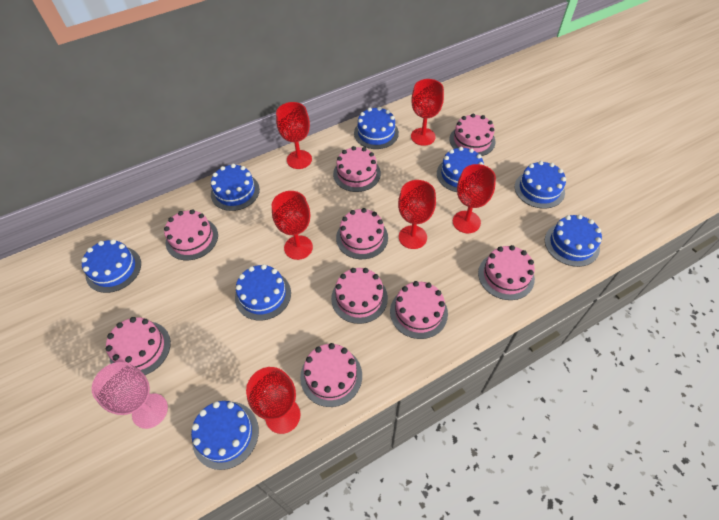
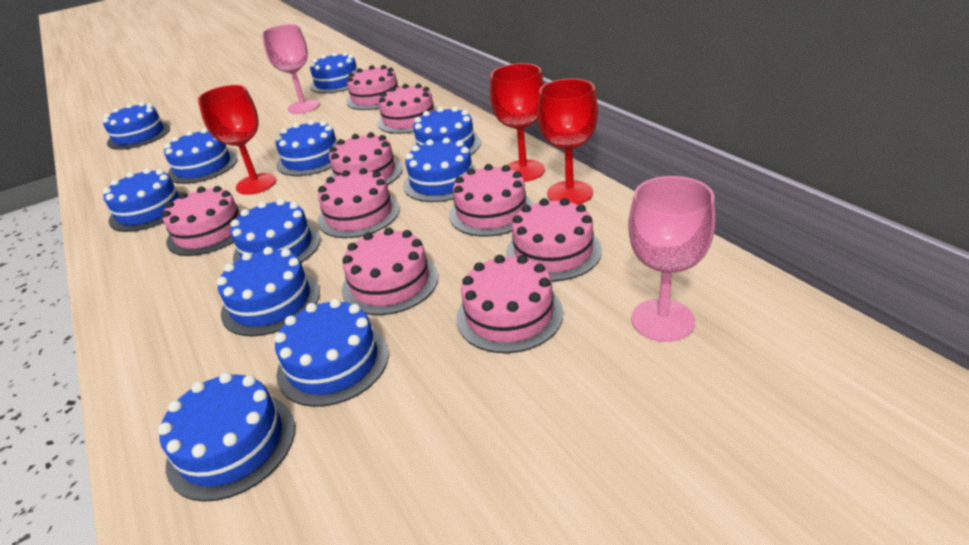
blue cake: 8 -> 11
pink goblet: 1 -> 2
red goblet: 6 -> 3

